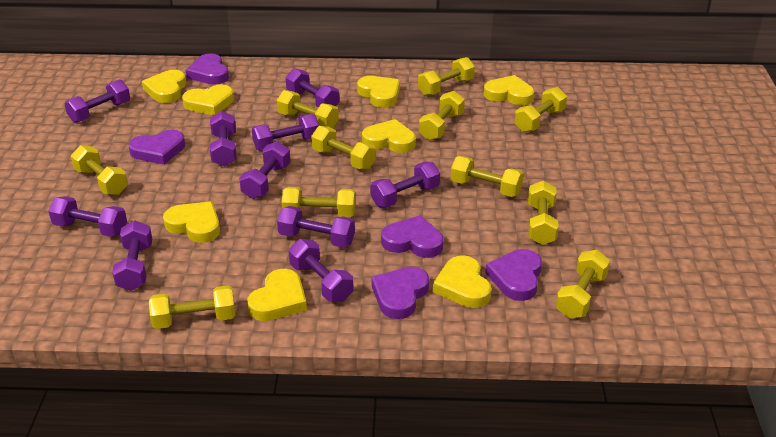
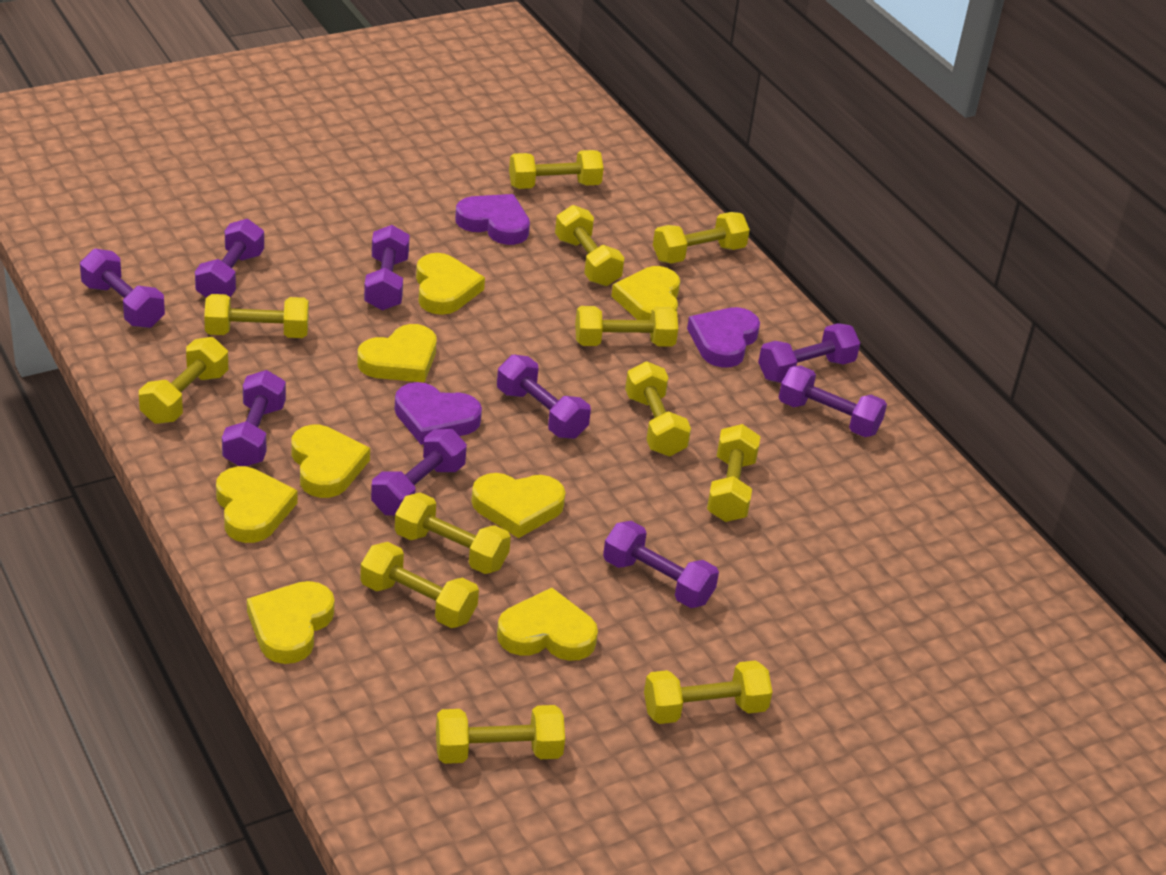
purple dumbbell: 10 -> 9
purple heart: 5 -> 3
yellow dumbbell: 11 -> 12

